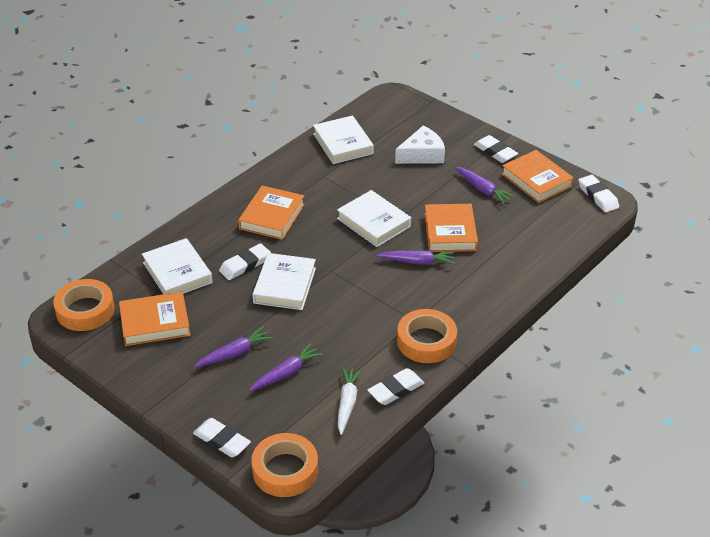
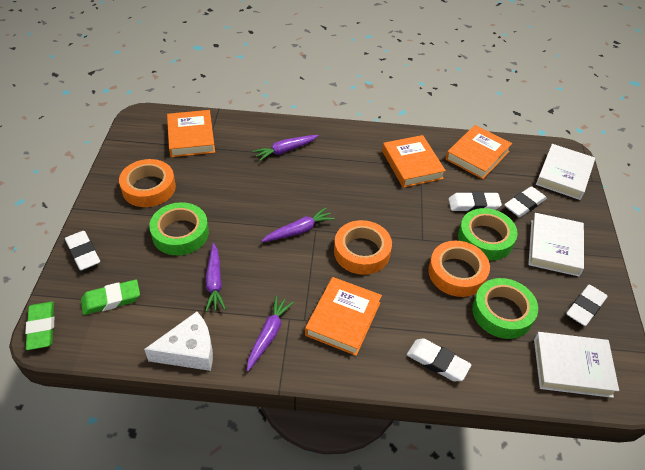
green eraser: 0 -> 2
green tape: 0 -> 3
white book: 4 -> 3
white carrot: 1 -> 0

